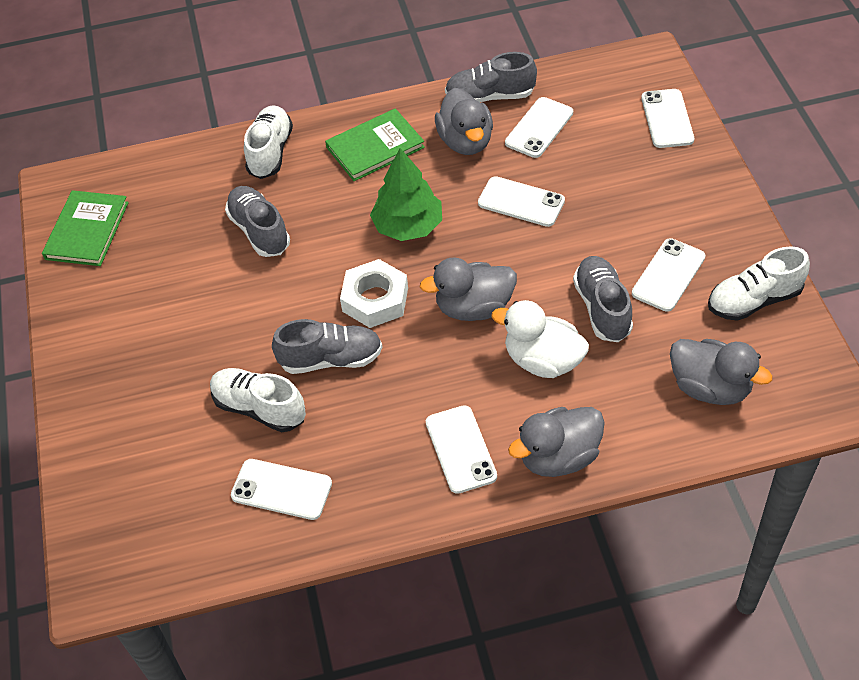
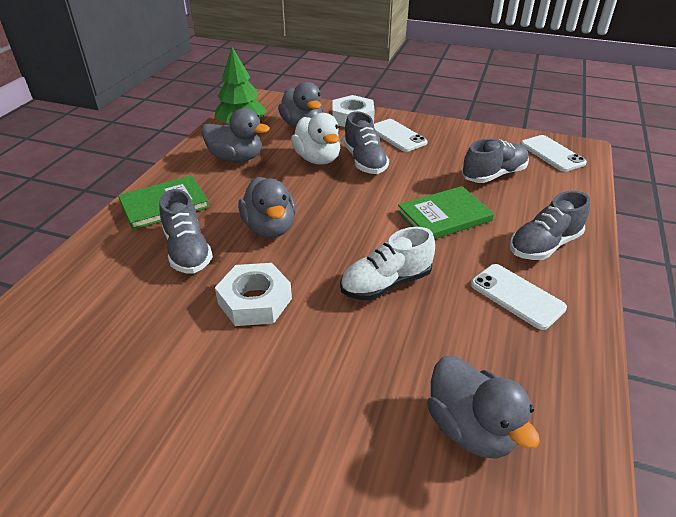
white nut: 1 -> 2
white phone: 6 -> 3
white shoe: 3 -> 1

